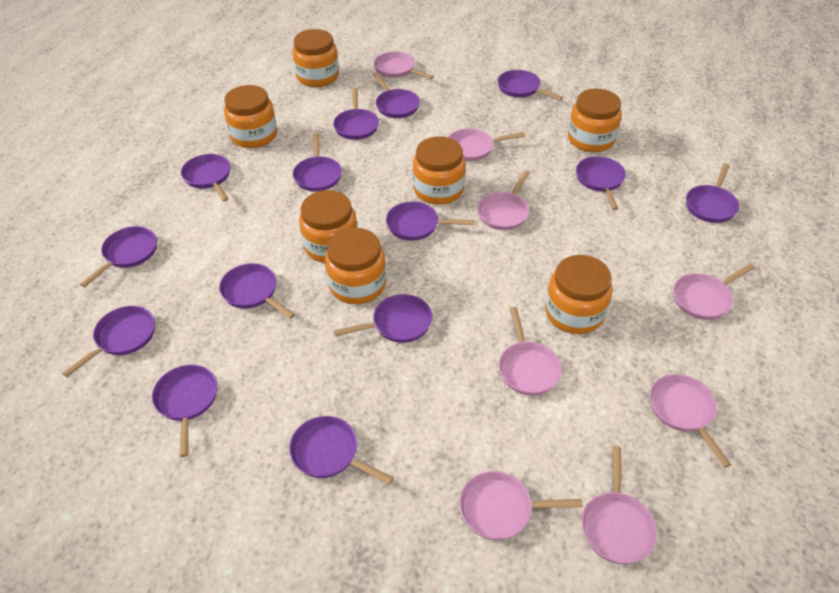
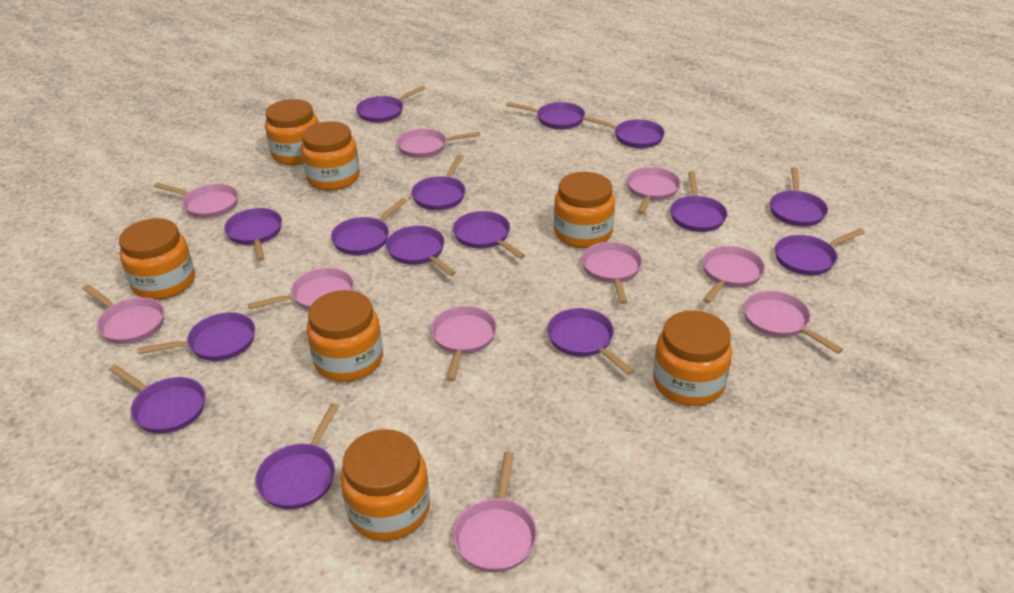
pink pan: 8 -> 10
purple pan: 14 -> 15

